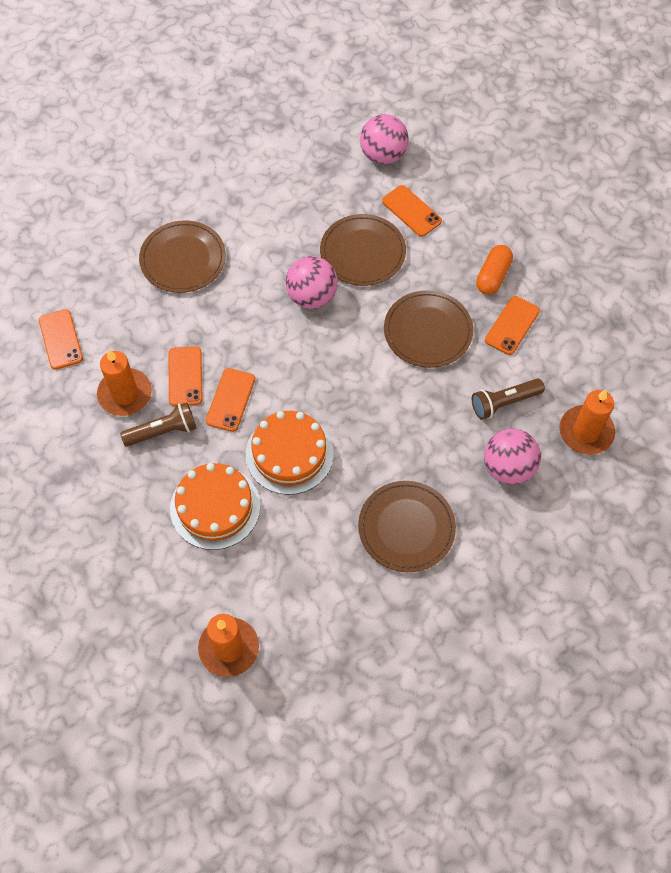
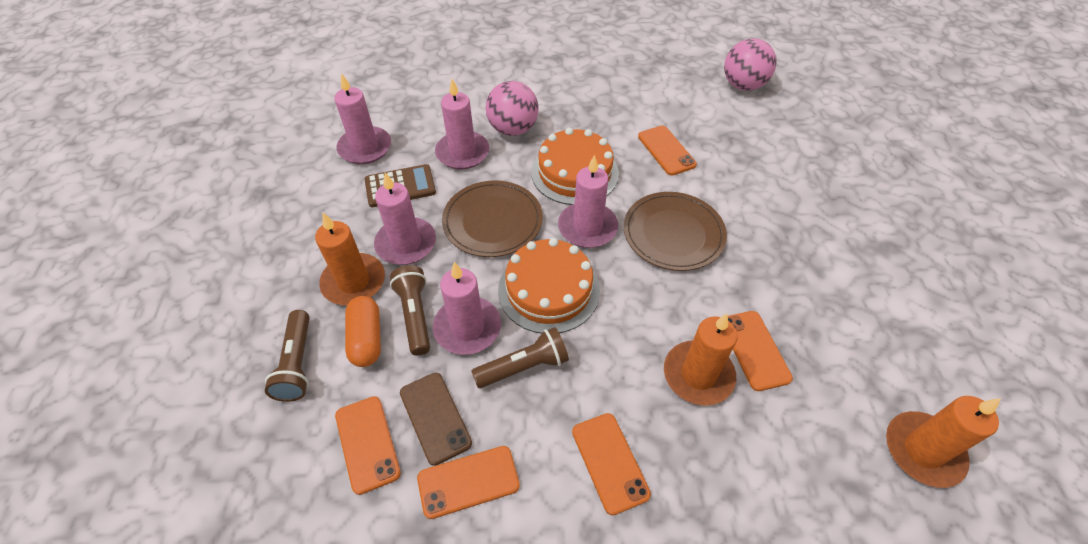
brown calculator: 0 -> 1
brown flashlight: 2 -> 3
brown phone: 0 -> 1
brown plate: 4 -> 2
pink ball: 3 -> 2
pink candle: 0 -> 5

